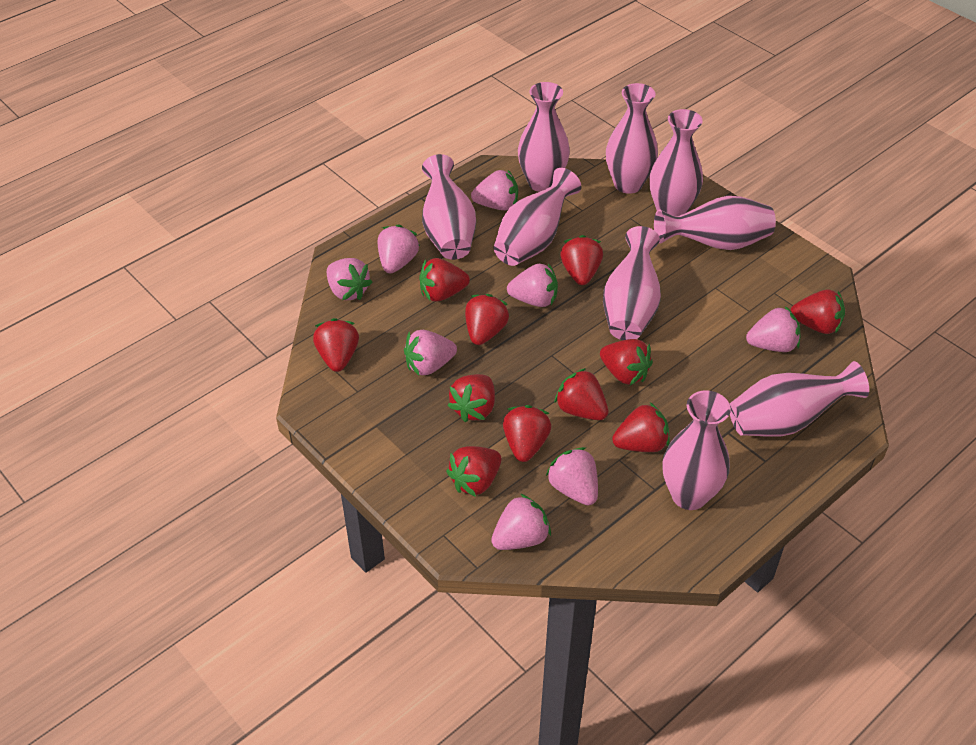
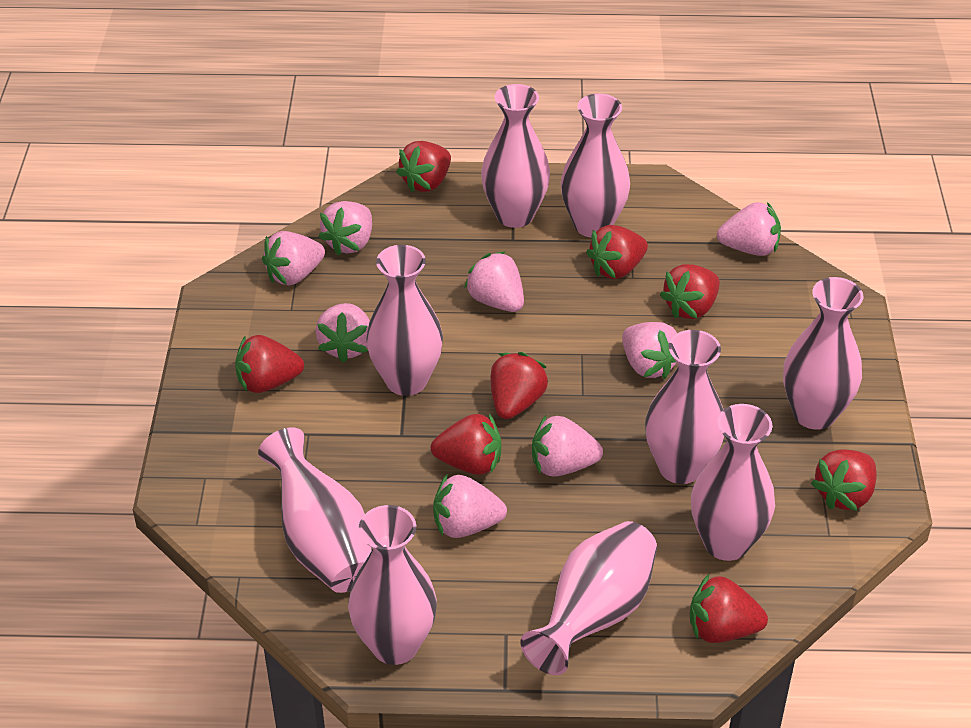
red strawberry: 11 -> 8

